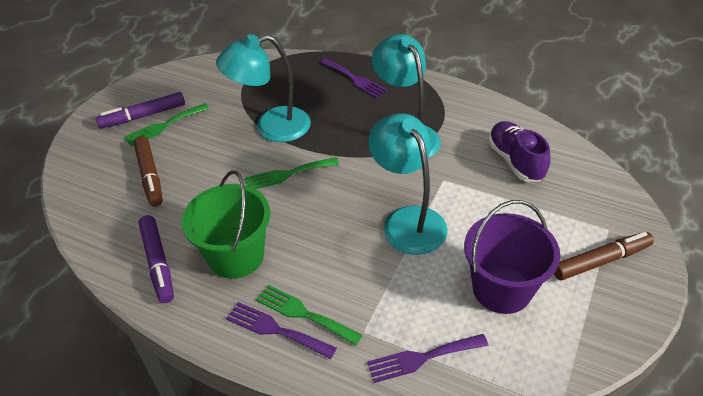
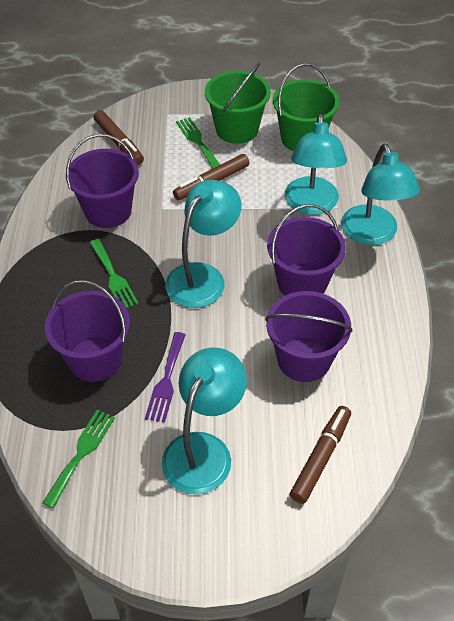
brown marker: 2 -> 3
green bucket: 1 -> 2
purple bucket: 1 -> 4
purple fork: 3 -> 1
purple marker: 2 -> 0
purple shoe: 1 -> 0
turquoise lamp: 3 -> 4

